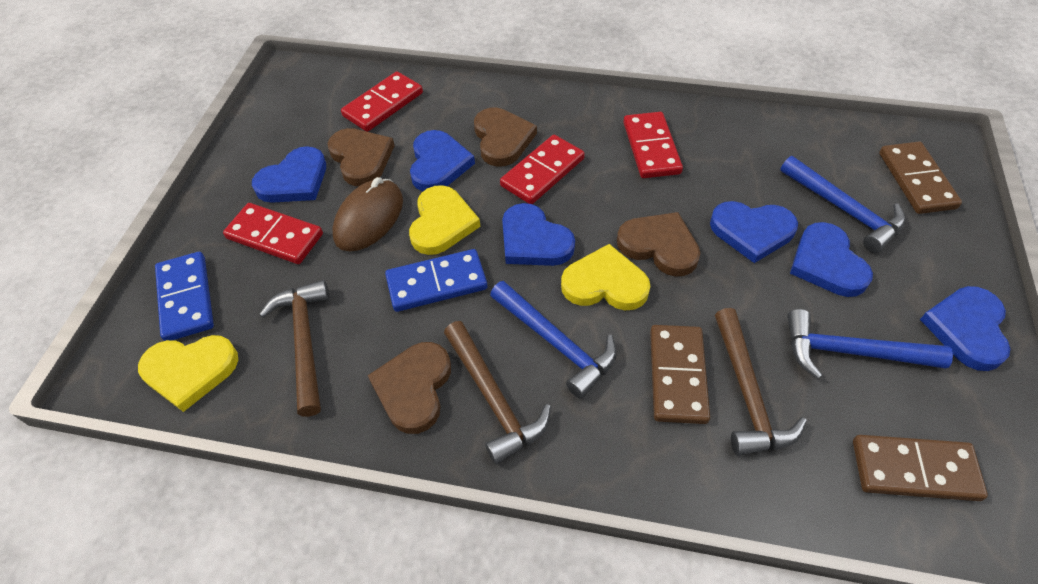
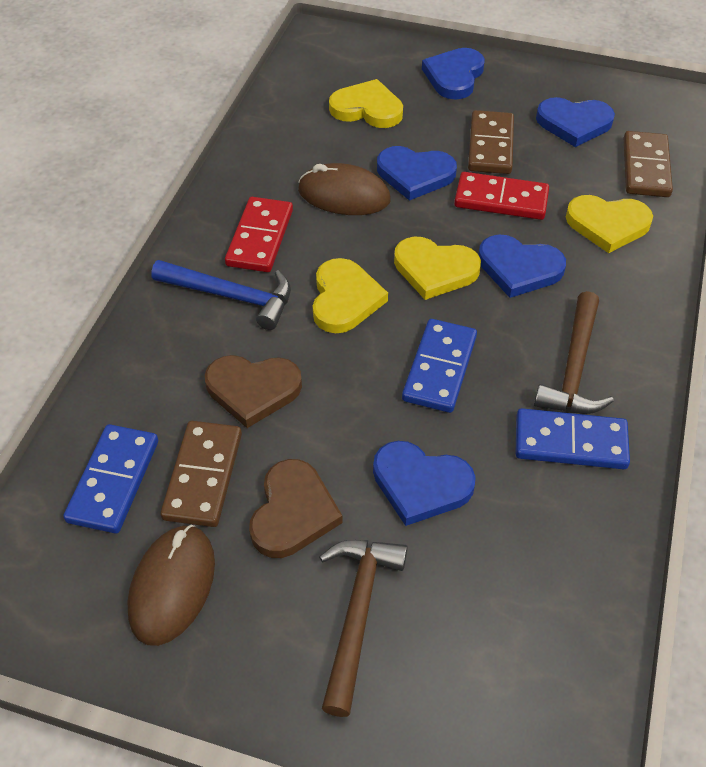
blue domino: 2 -> 3
blue hammer: 3 -> 1
blue heart: 6 -> 5
brown hammer: 3 -> 2
brown heart: 4 -> 2
brown mouse: 1 -> 2
red domino: 4 -> 2
yellow heart: 3 -> 4

